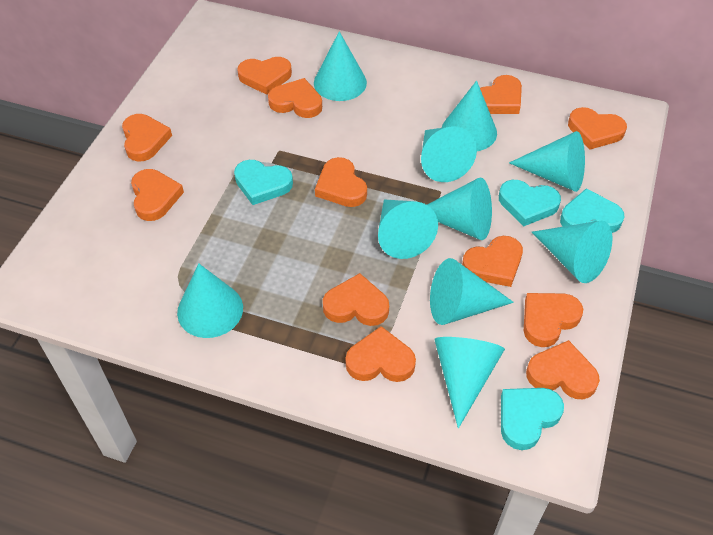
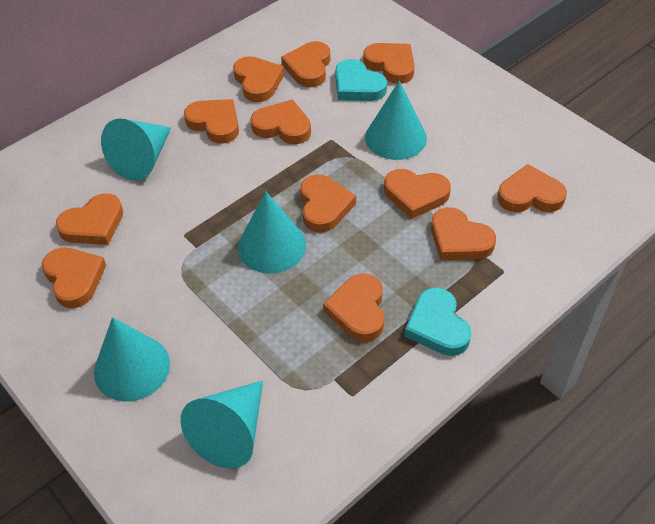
turquoise cone: 10 -> 5
turquoise heart: 4 -> 2

